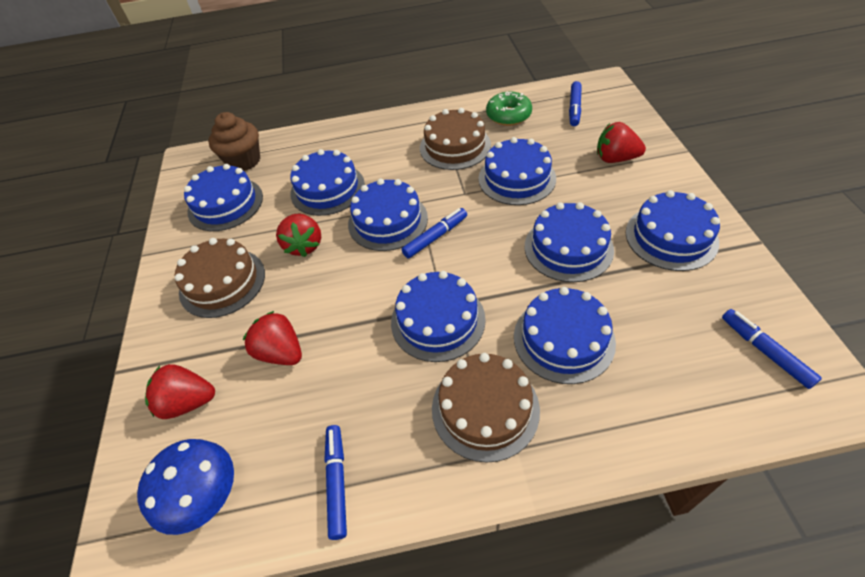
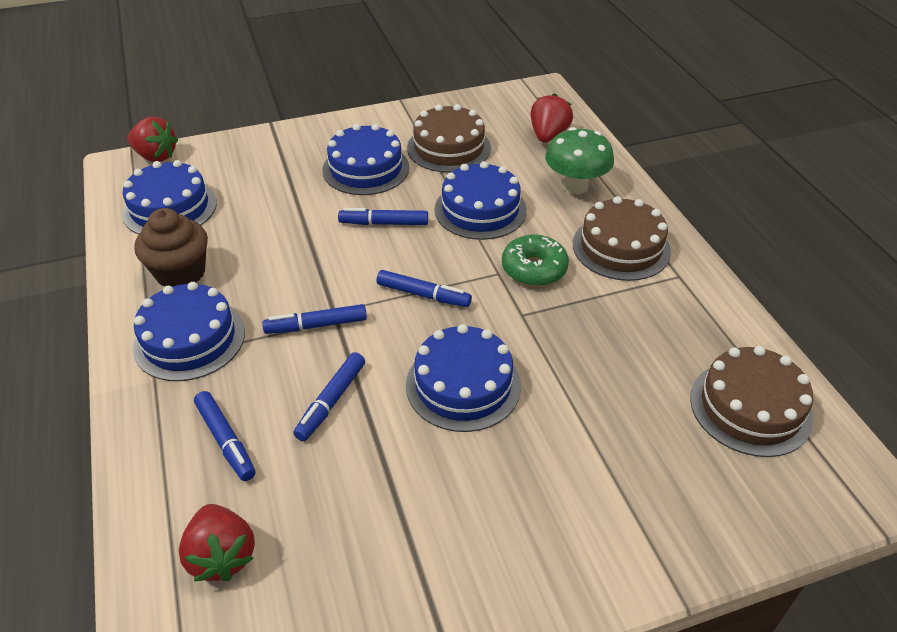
blue cake: 8 -> 5
blue marker: 4 -> 5
blue mushroom: 1 -> 0
green mushroom: 0 -> 1
red strawberry: 4 -> 3

